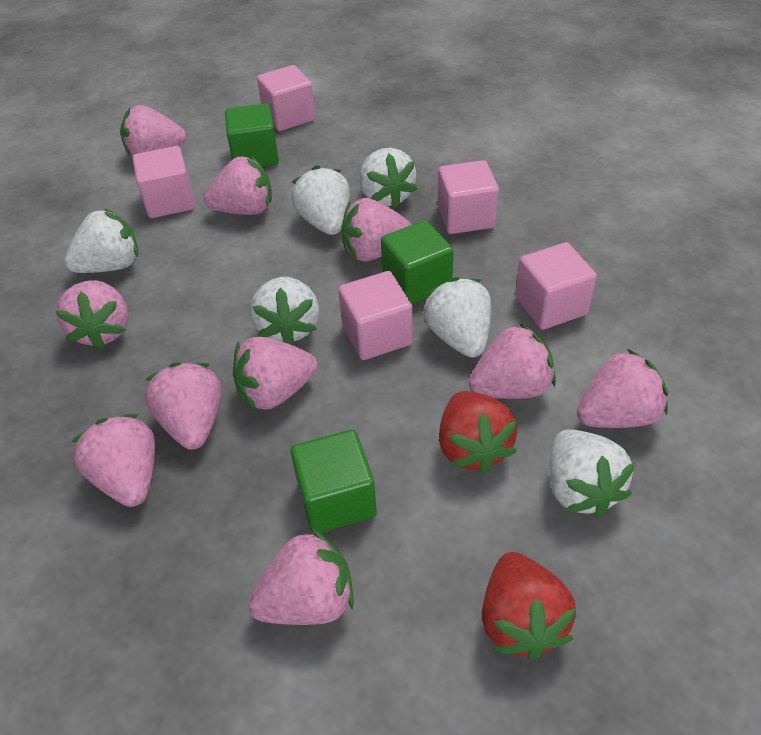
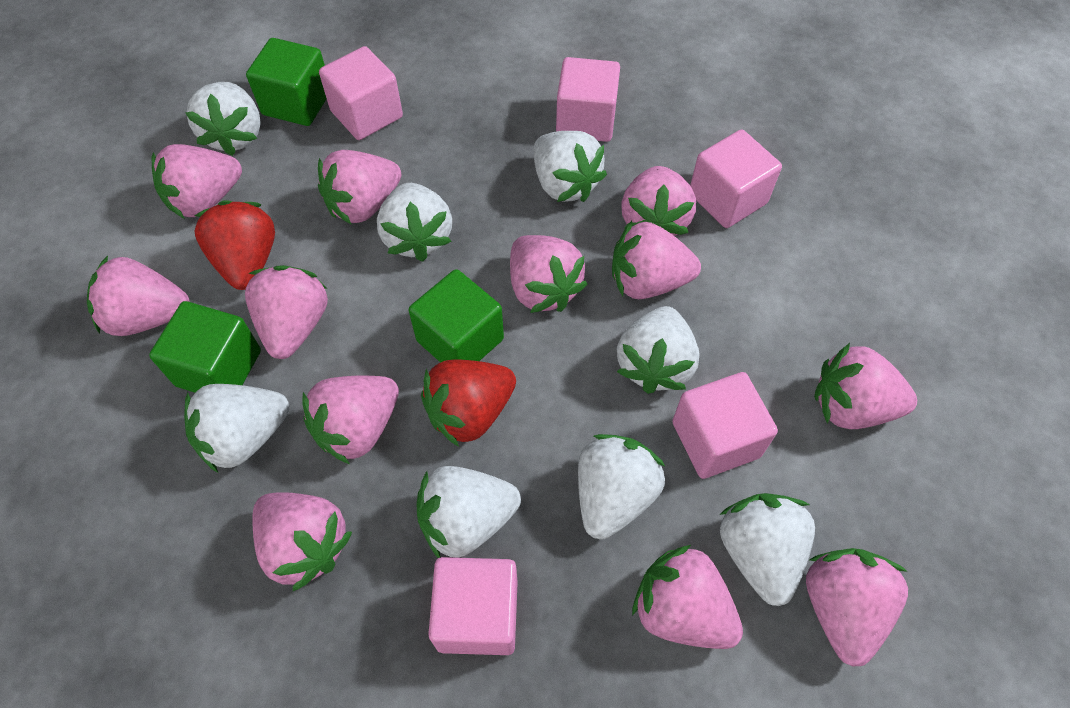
pink strawberry: 10 -> 12
white strawberry: 6 -> 8

